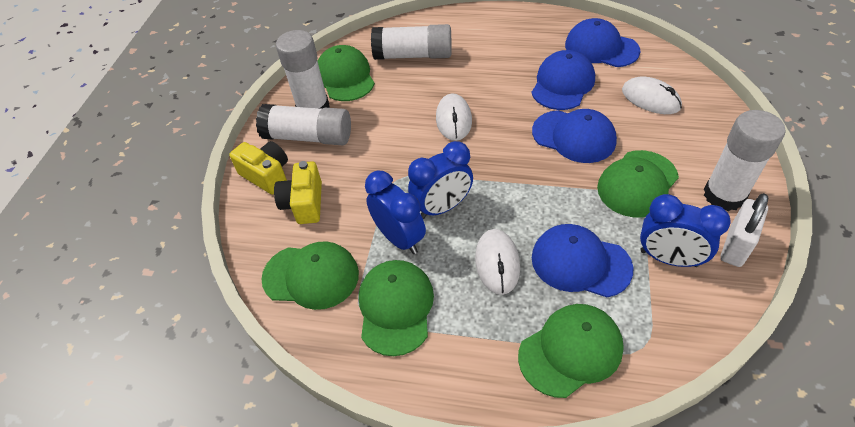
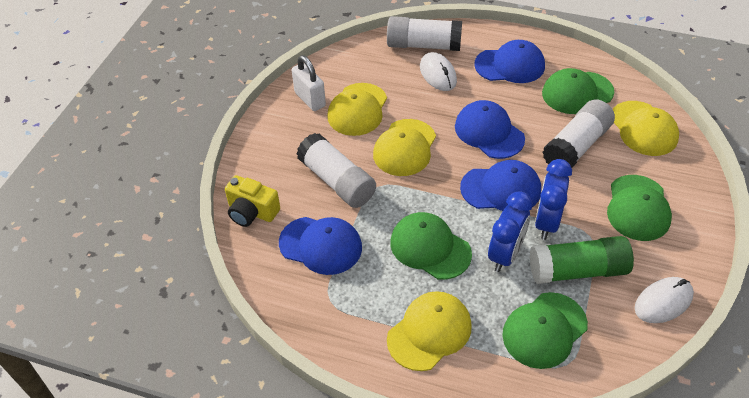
blue clock: 3 -> 2
green cap: 5 -> 4
green glue stick: 0 -> 1
white glue stick: 4 -> 3
white mouse: 3 -> 2
yellow camera: 2 -> 1
yellow cap: 0 -> 4

